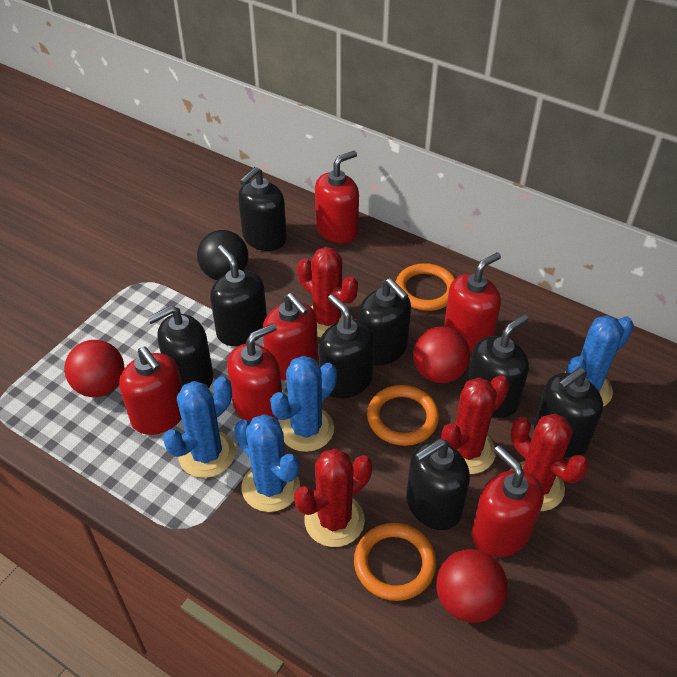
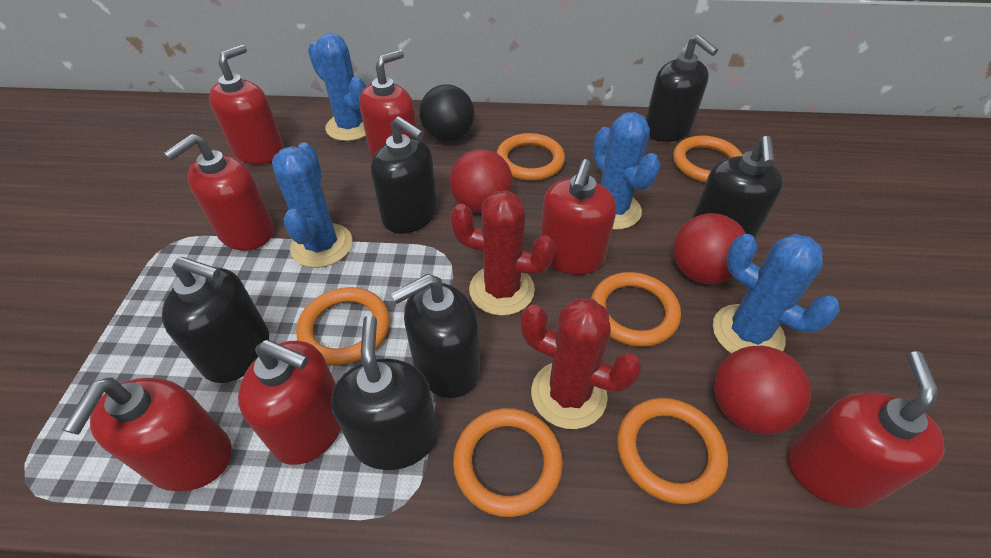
black soap dispenser: 8 -> 6
orange ring: 3 -> 6
red cactus: 4 -> 2
red soap dispenser: 6 -> 7

